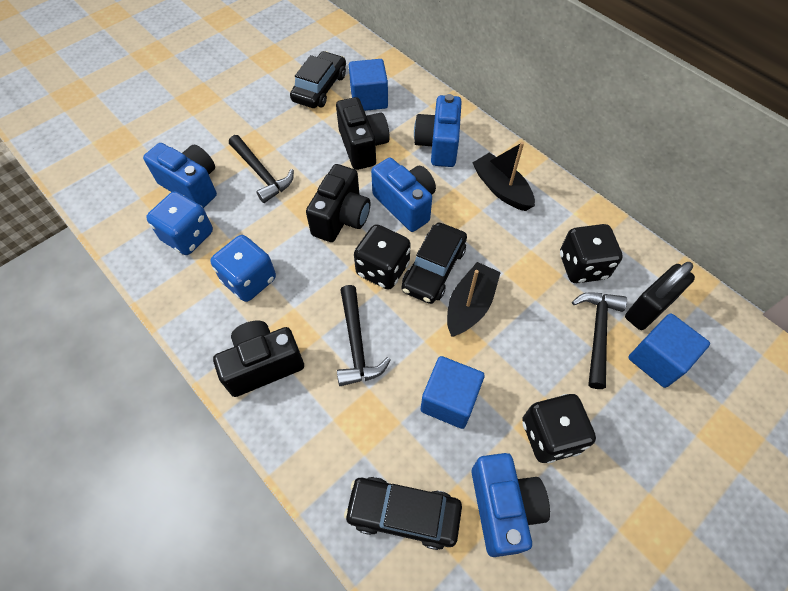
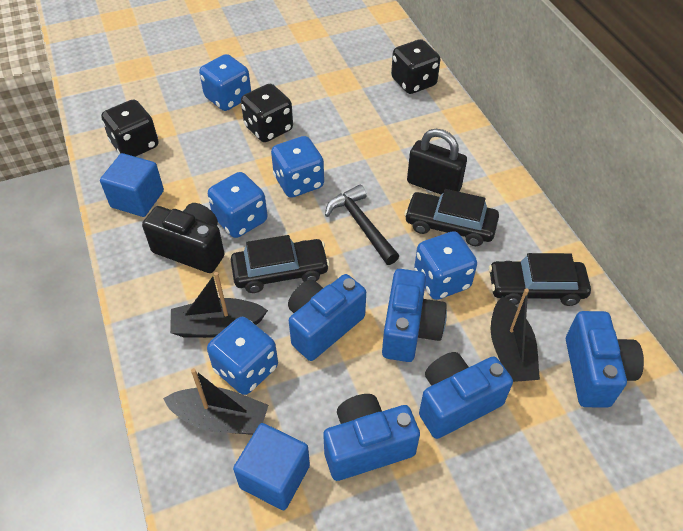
black boat: 2 -> 3
black camera: 3 -> 1
black hammer: 3 -> 1
blue camera: 4 -> 5
blue cube: 3 -> 2
blue dice: 2 -> 5

